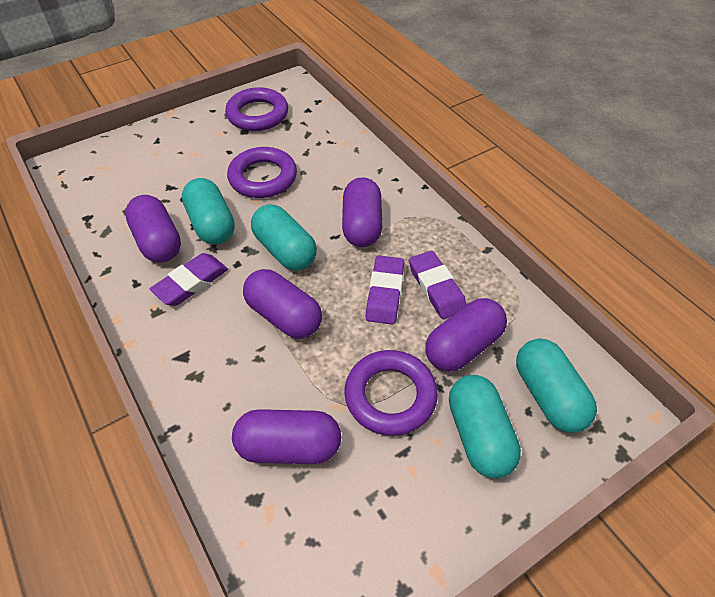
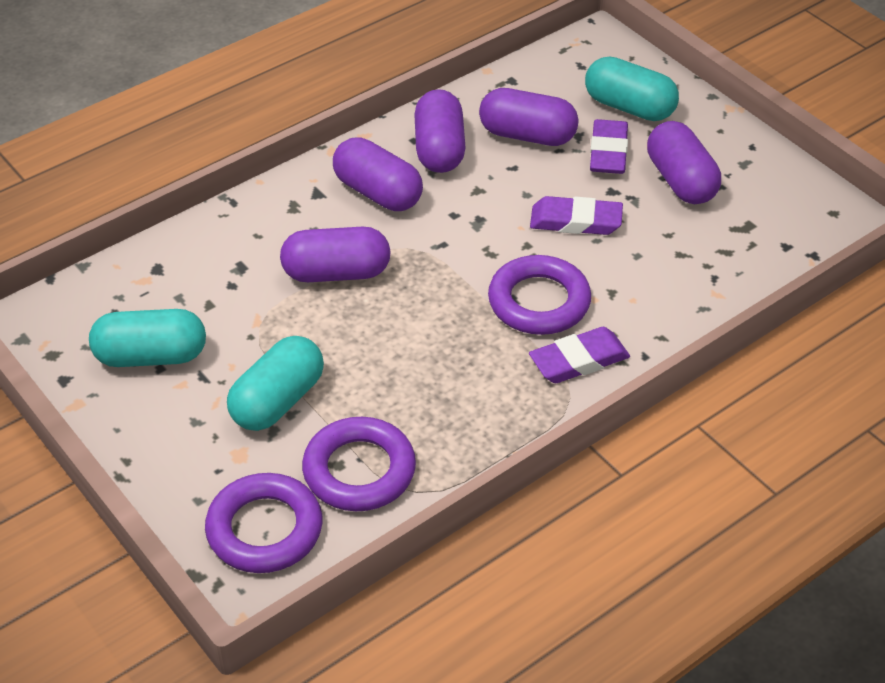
turquoise capsule: 4 -> 3

